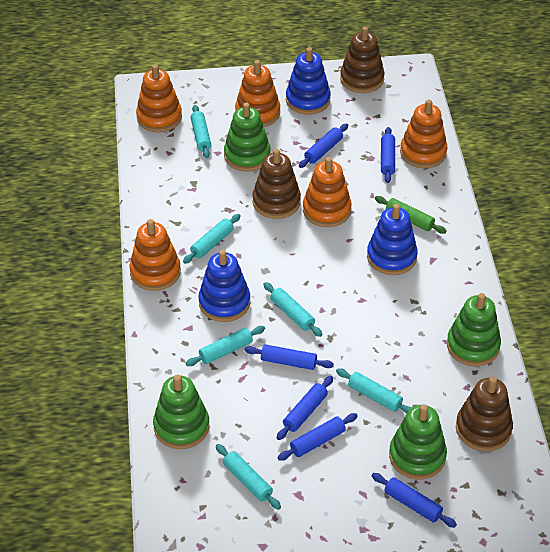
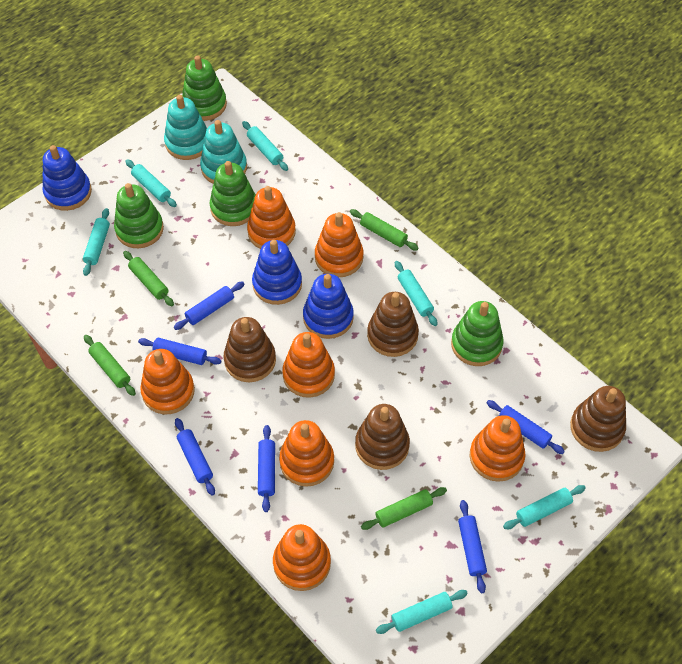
brown stacking toy: 3 -> 4
green rolling pin: 1 -> 4
orange stacking toy: 5 -> 7
turquoise stacking toy: 0 -> 2

